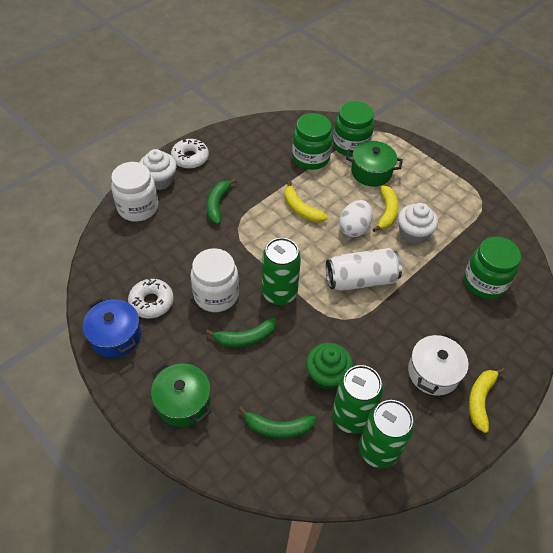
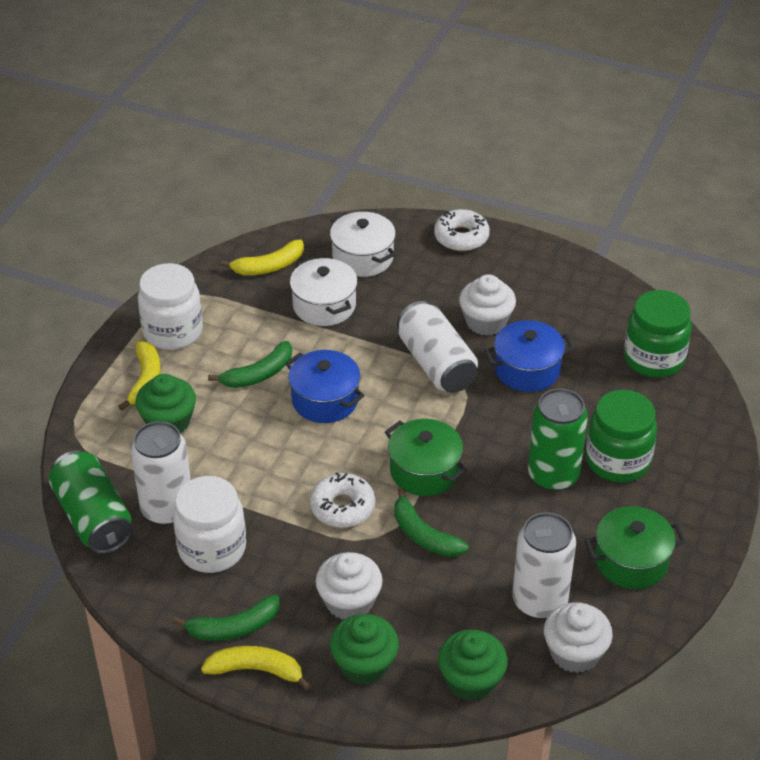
blue pot: 1 -> 2
green can: 3 -> 2
green cupcake: 1 -> 3
green jar: 3 -> 2
white can: 1 -> 3
white cupcake: 2 -> 3
white egg: 1 -> 0
white pot: 1 -> 2

